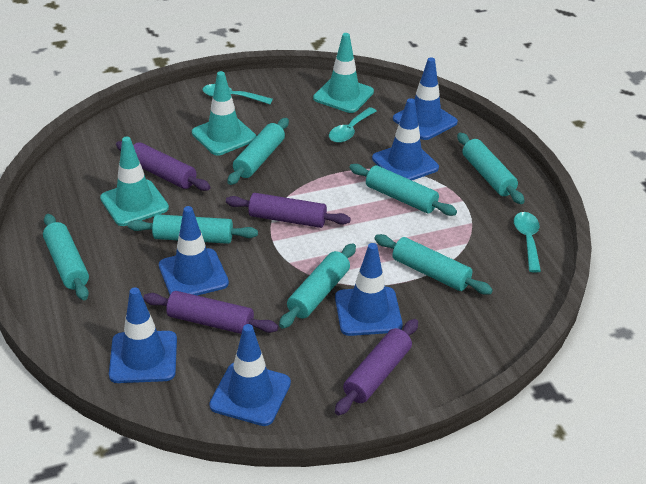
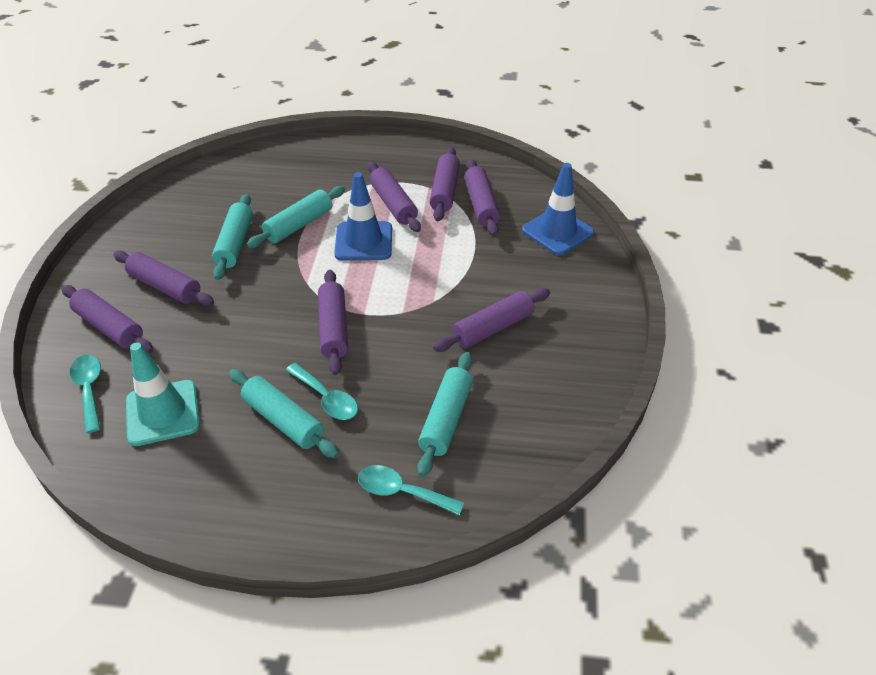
blue traffic cone: 6 -> 2
purple rolling pin: 4 -> 7
turquoise rolling pin: 7 -> 4
turquoise traffic cone: 3 -> 1

